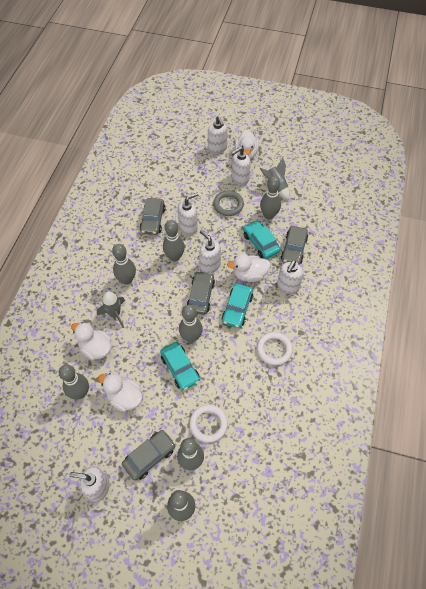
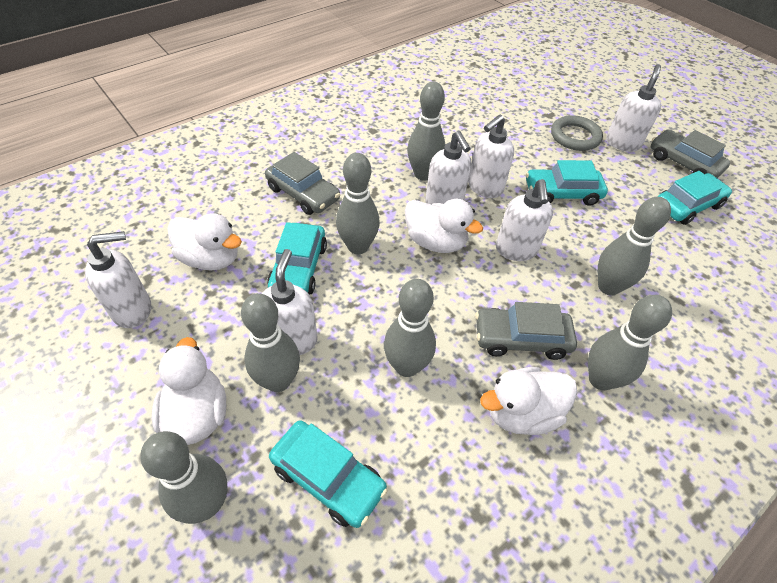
grey car: 4 -> 3
grey rocket: 2 -> 0
turquoise car: 3 -> 4
white ring: 2 -> 0

